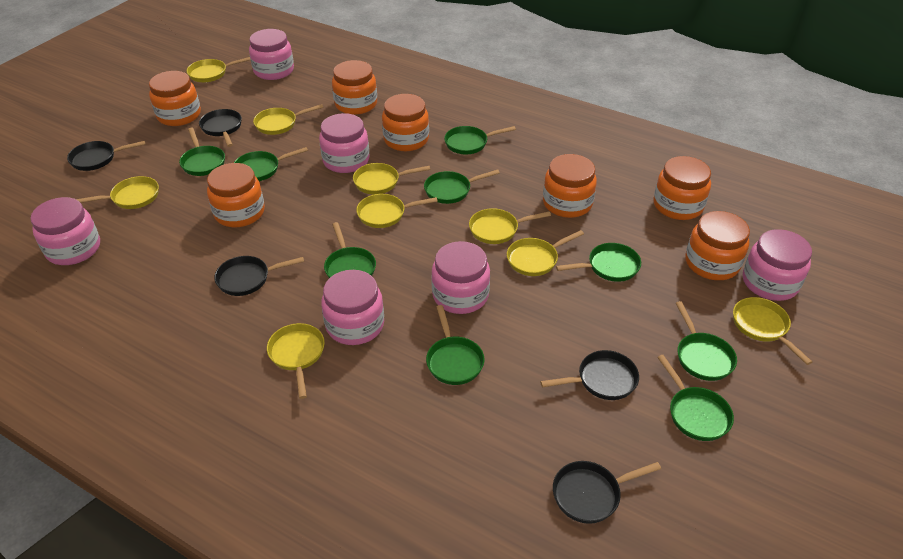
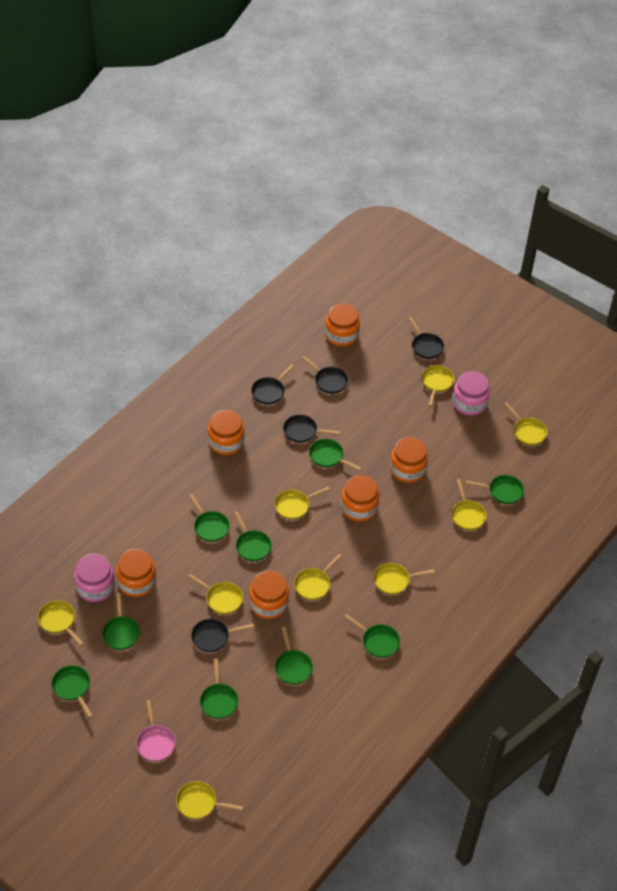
orange jar: 7 -> 6
pink jar: 6 -> 2
pink pan: 0 -> 1

